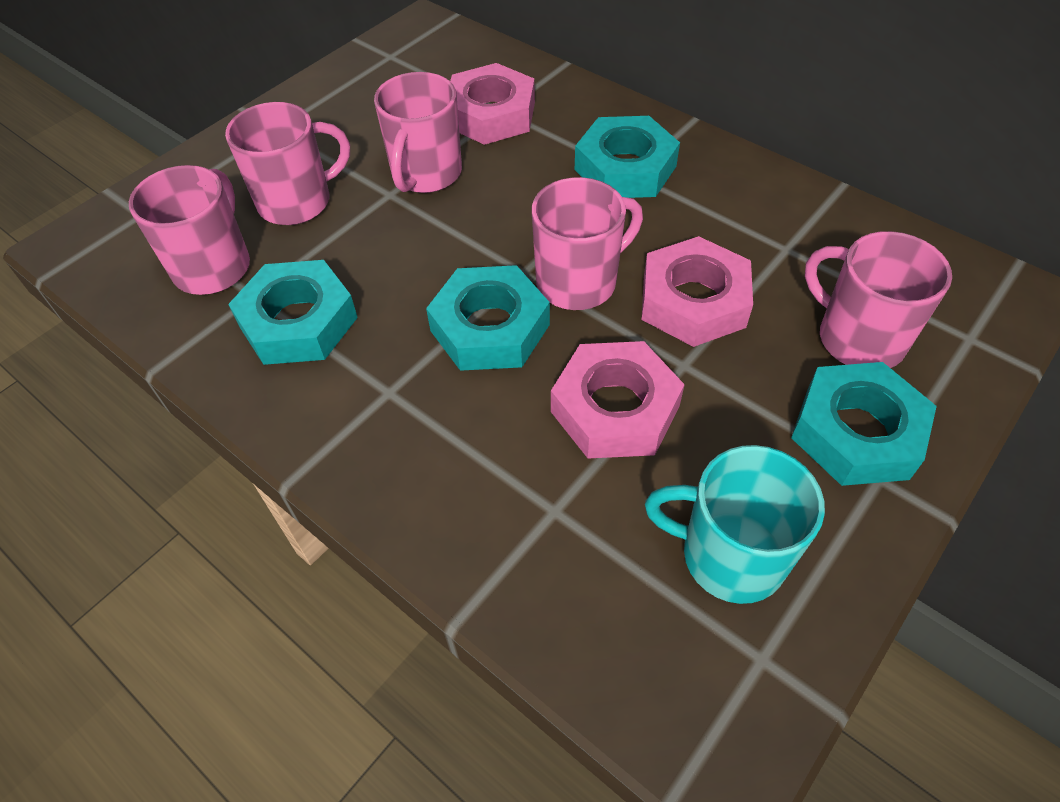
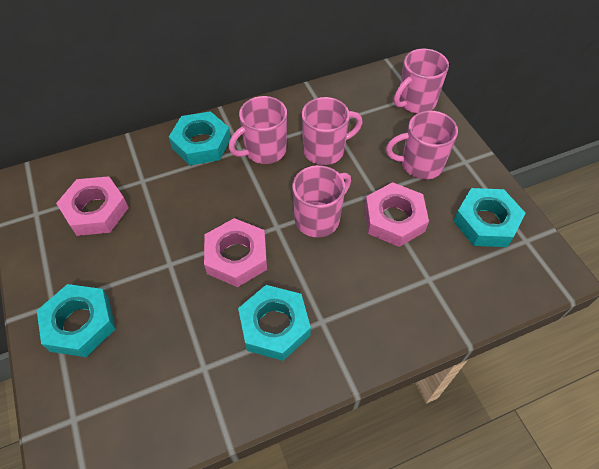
turquoise mug: 1 -> 0

